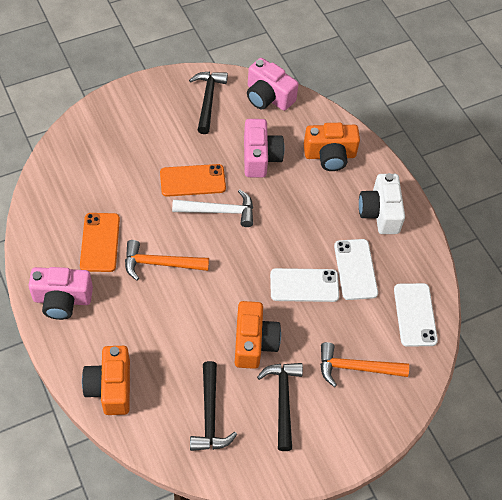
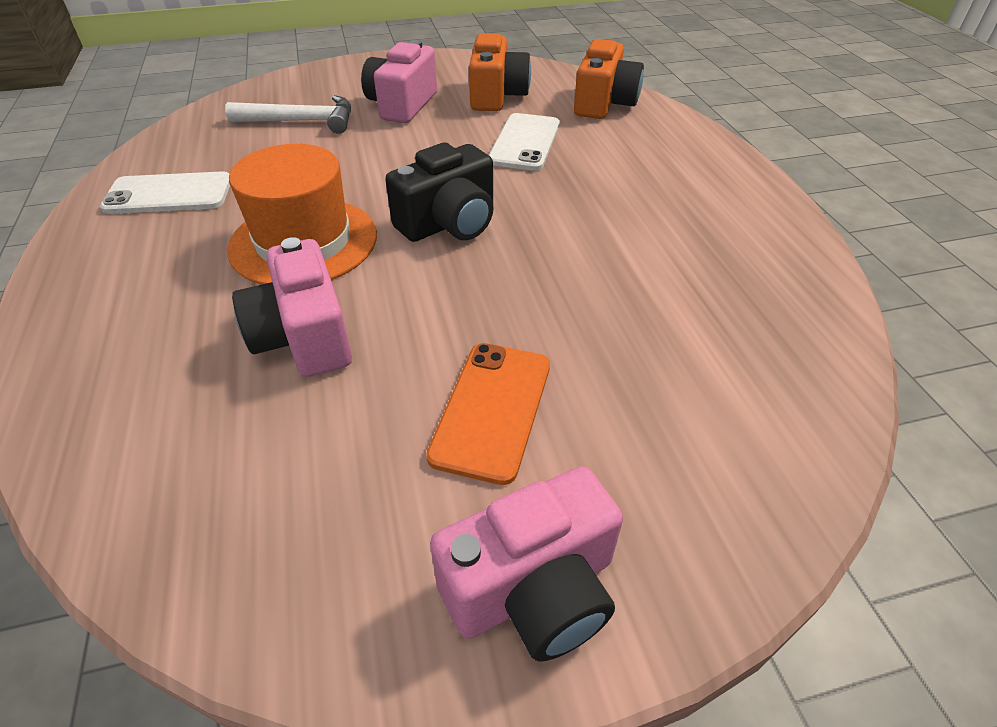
black camera: 0 -> 1
black hammer: 3 -> 0
orange camera: 3 -> 2
orange hammer: 2 -> 0
orange hat: 0 -> 1
orange phone: 2 -> 1
white camera: 1 -> 0
white phone: 3 -> 2

